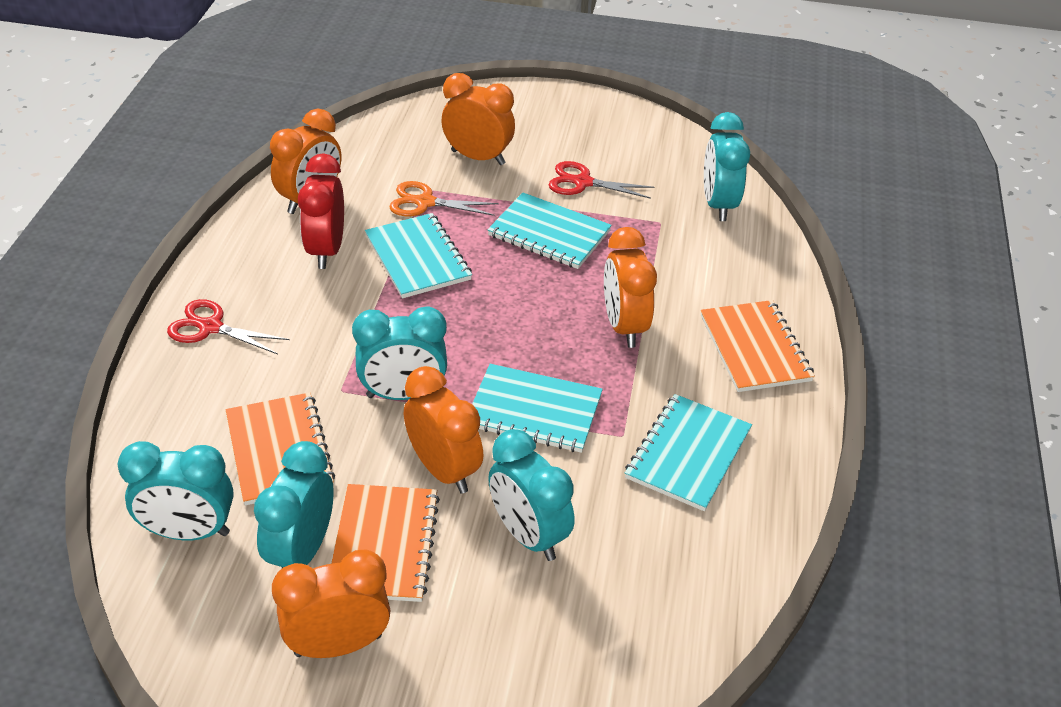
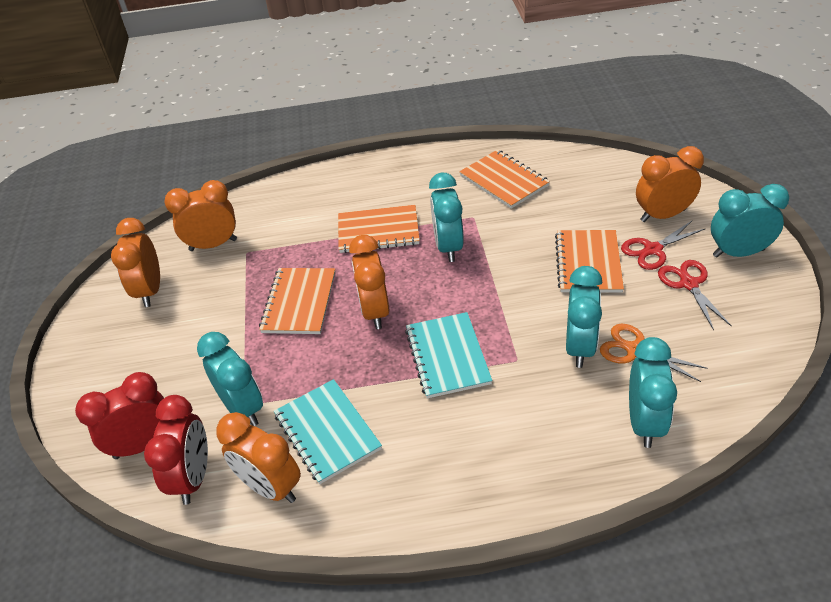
orange notebook: 3 -> 4
red clock: 1 -> 2
turquoise notebook: 4 -> 2

